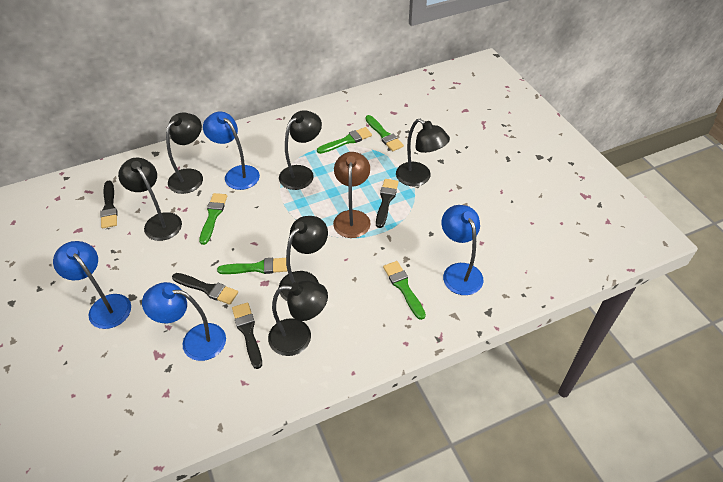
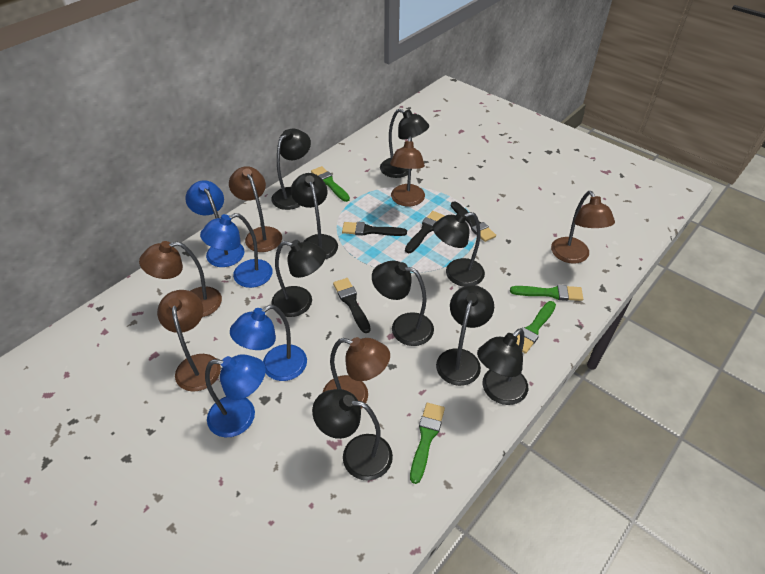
black lamp: 6 -> 9
brown lamp: 1 -> 6
green brush: 5 -> 4

